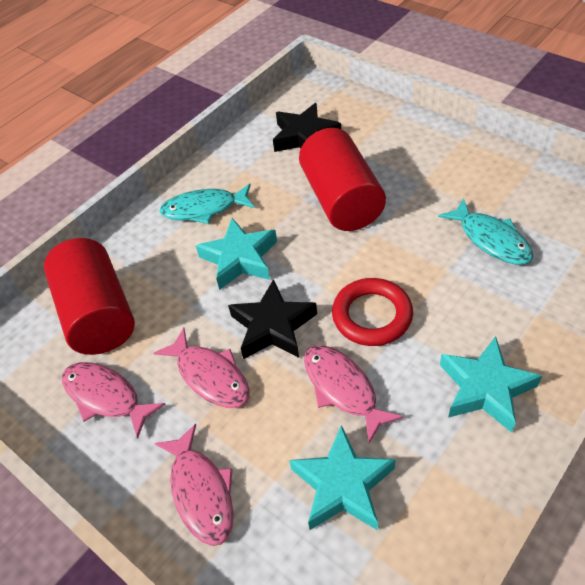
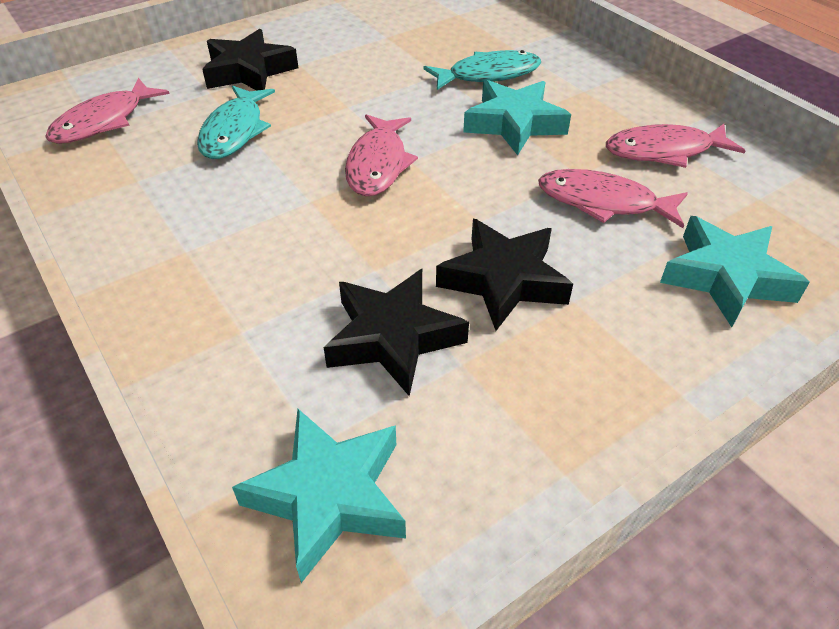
black star: 2 -> 3
red cylinder: 2 -> 0
red ring: 1 -> 0

